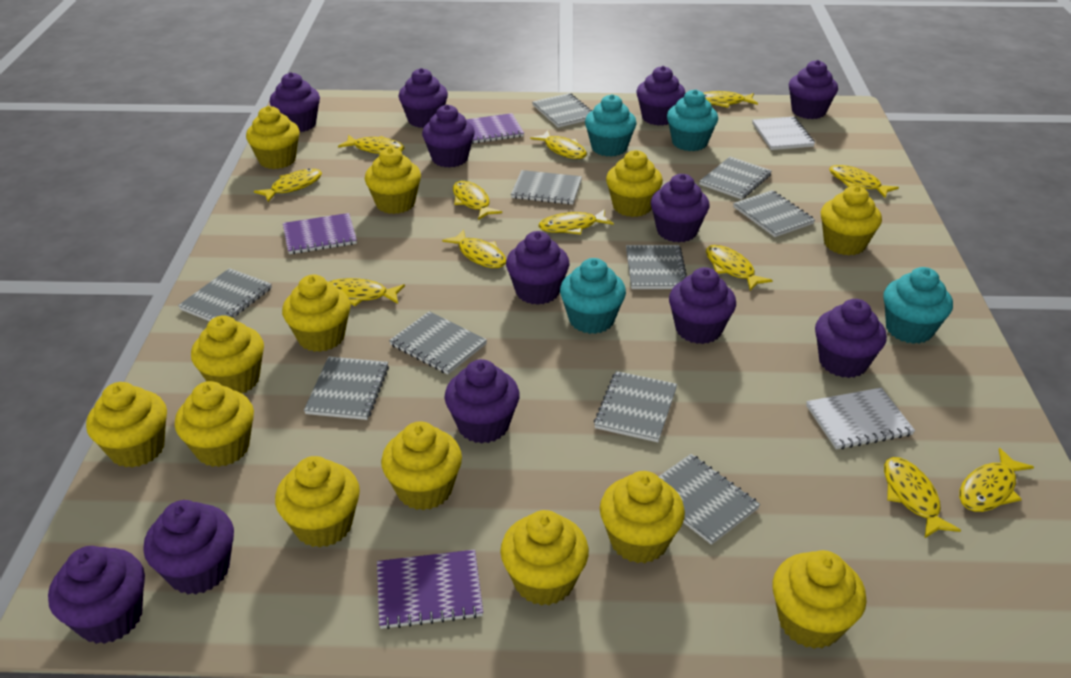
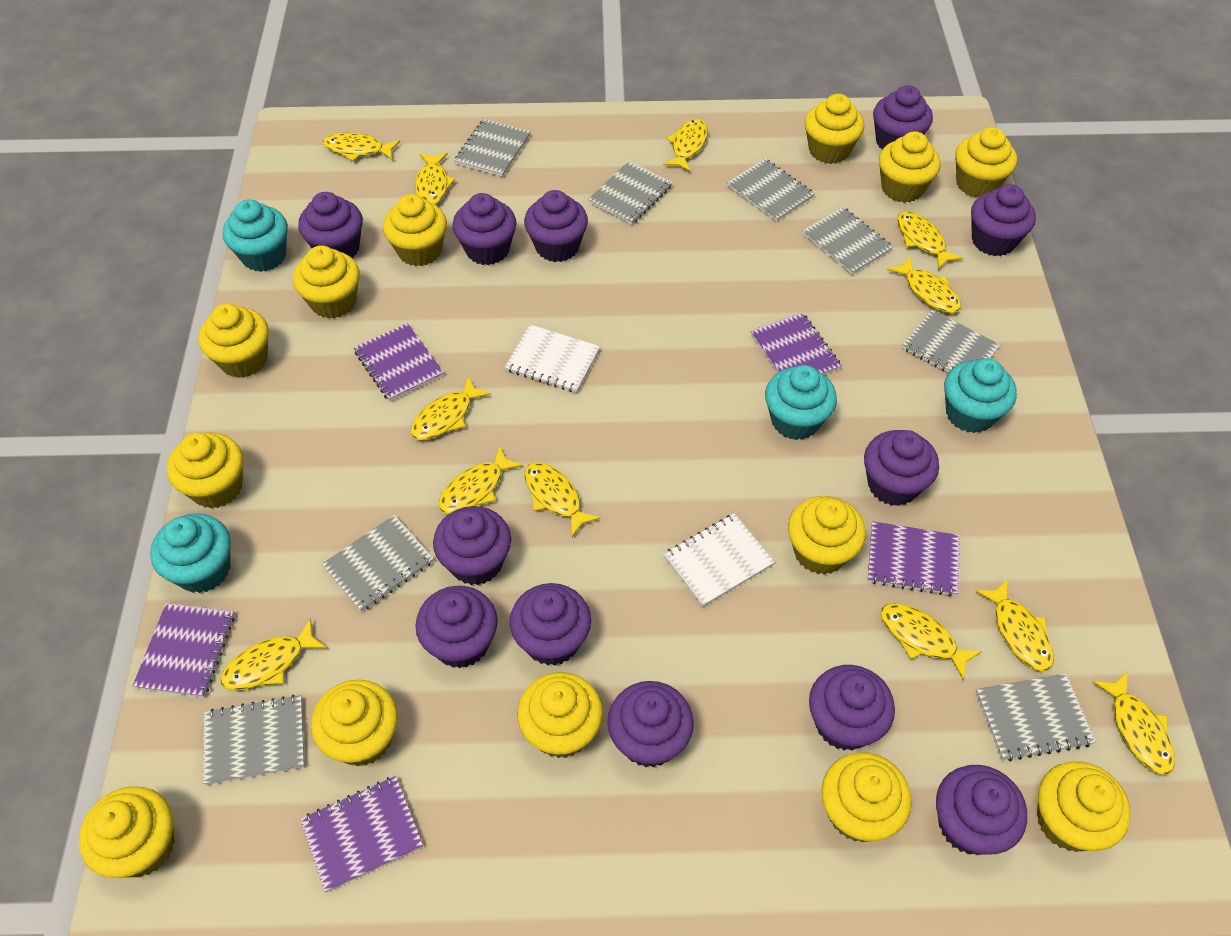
grey notebook: 10 -> 8
purple notebook: 3 -> 5

